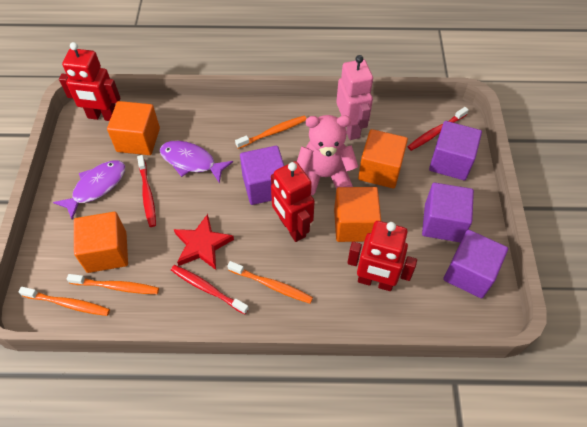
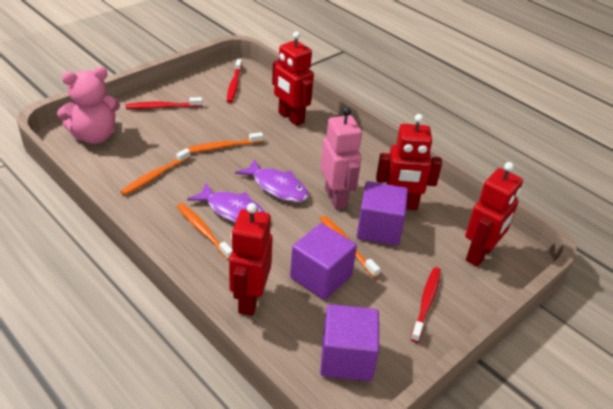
orange cube: 4 -> 0
purple cube: 4 -> 3
red robot: 3 -> 4
red star: 1 -> 0

